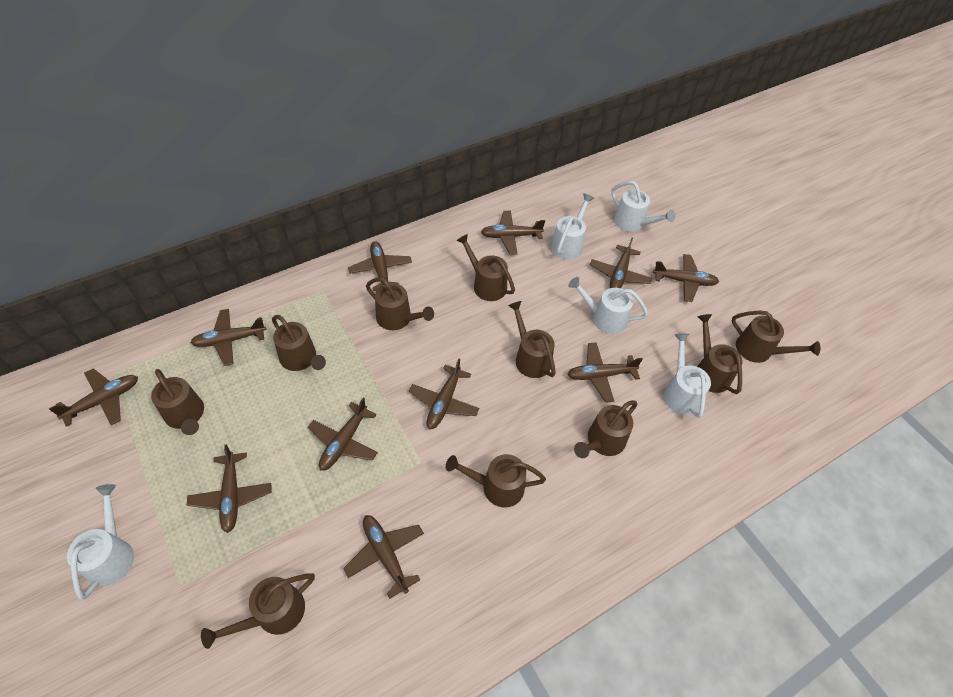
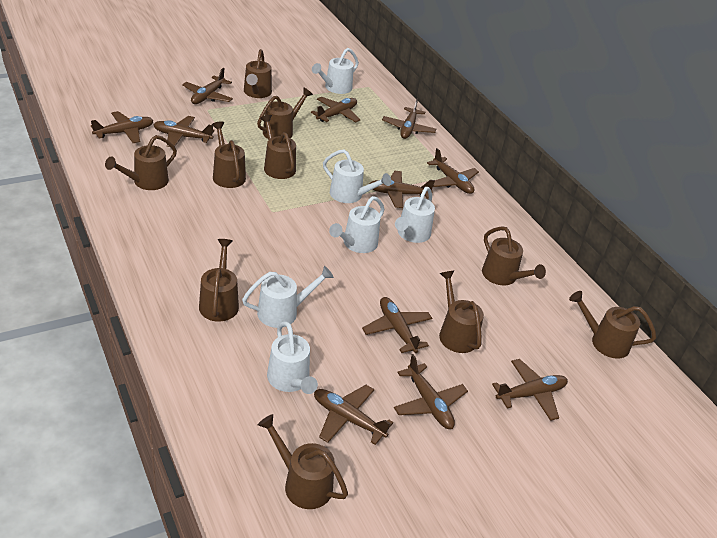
white watering can: 5 -> 6

